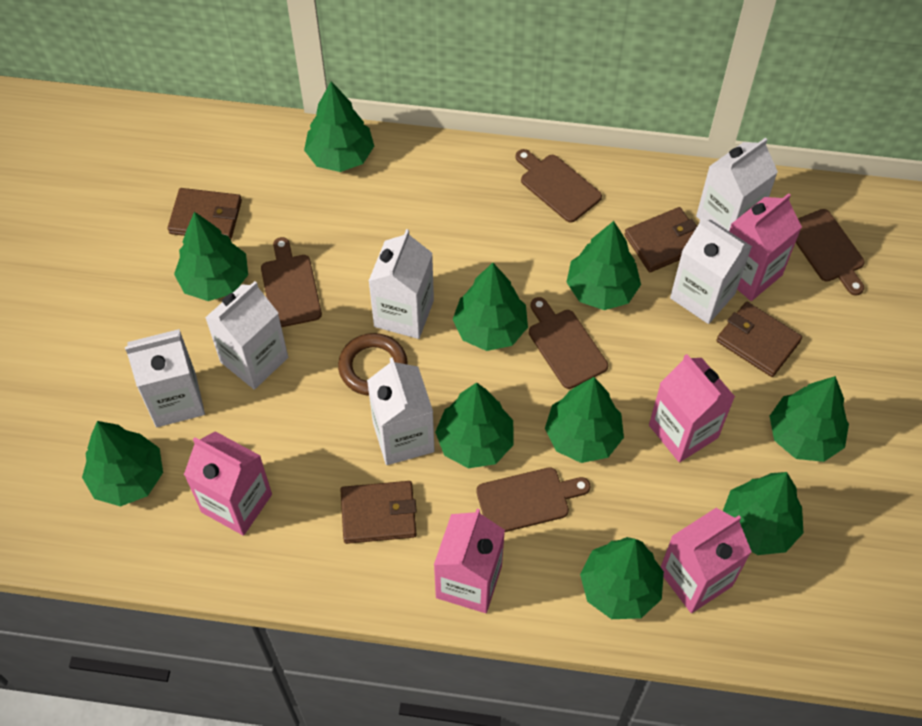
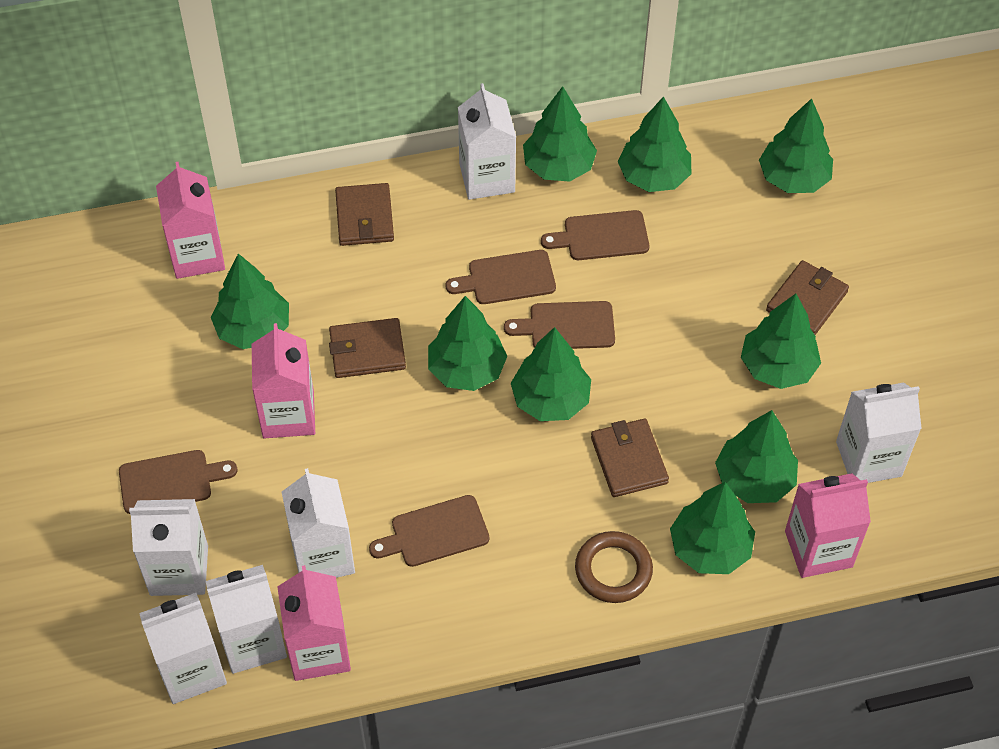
green tree: 10 -> 9
pink carton: 5 -> 4

